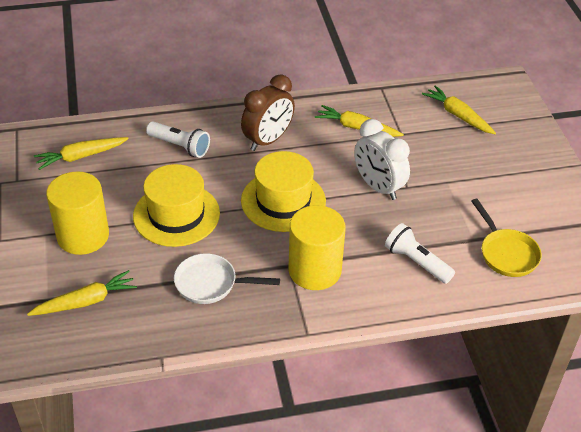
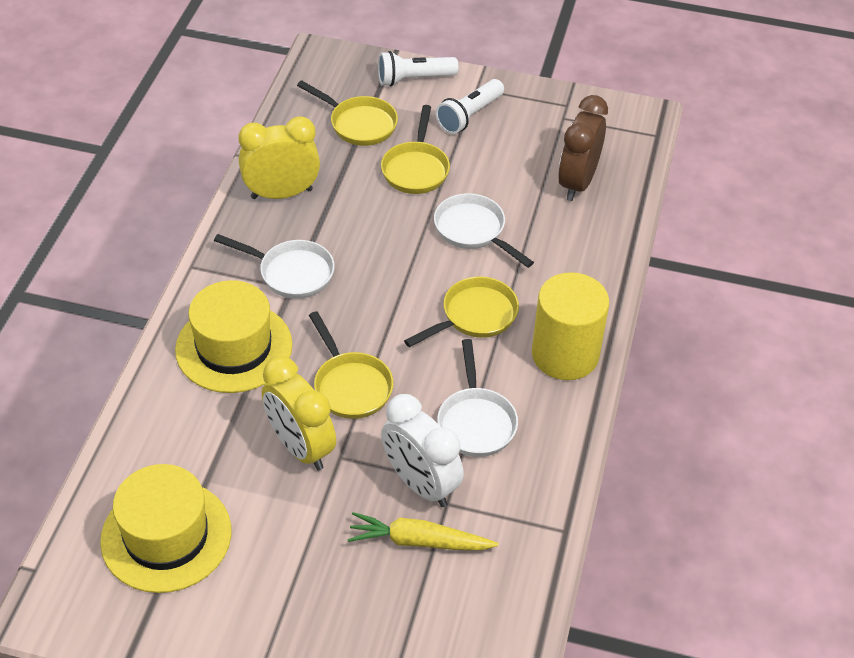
white pan: 1 -> 3
yellow carrot: 4 -> 1
yellow clock: 0 -> 2
yellow cylinder: 2 -> 1
yellow pan: 1 -> 4

